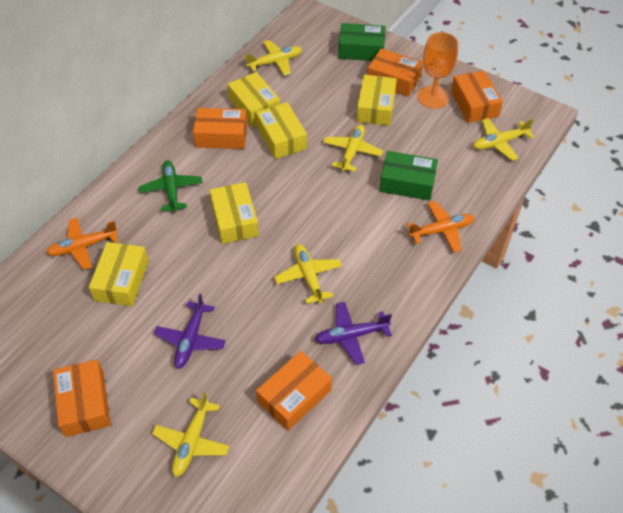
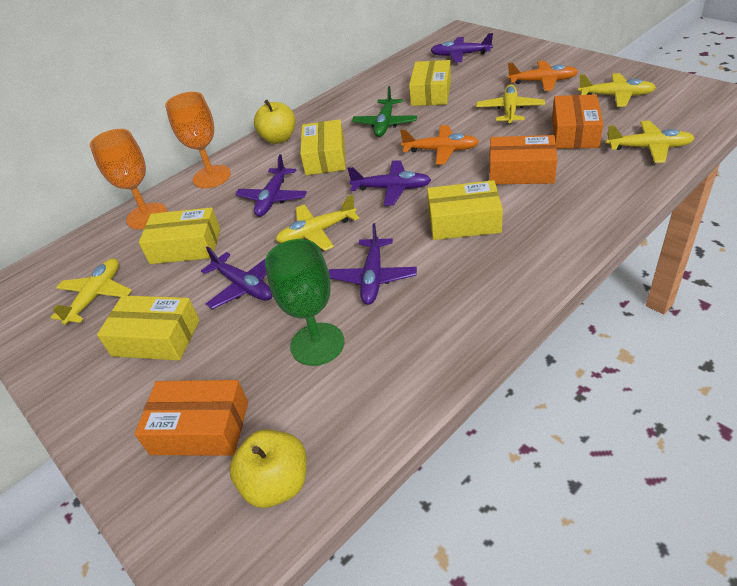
green box: 2 -> 0
green goblet: 0 -> 1
orange box: 5 -> 3
orange goblet: 1 -> 2
purple plane: 2 -> 5
yellow apple: 0 -> 2

